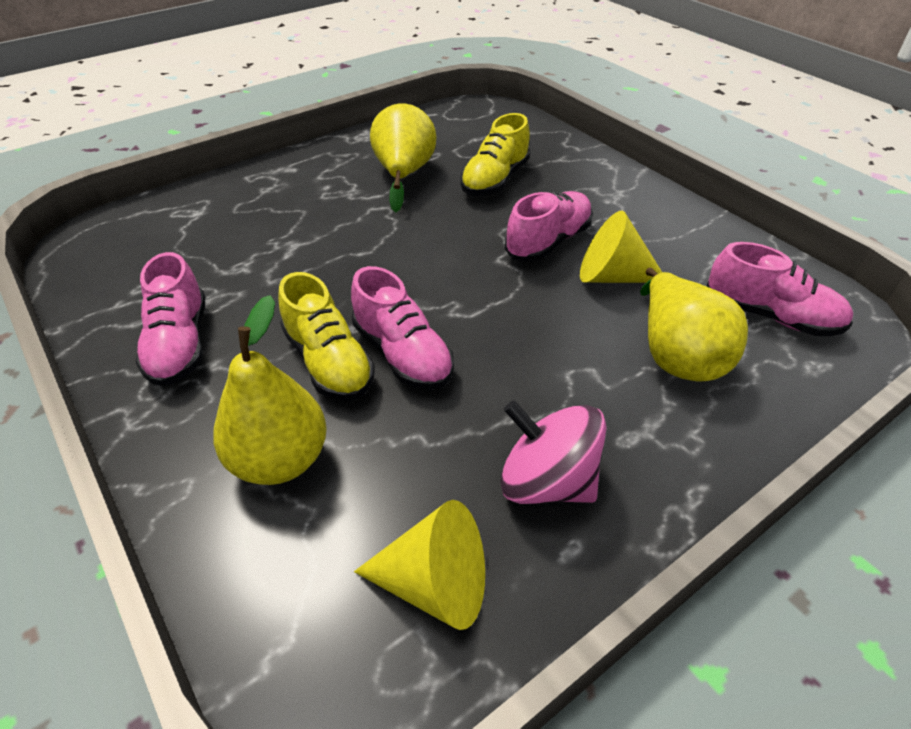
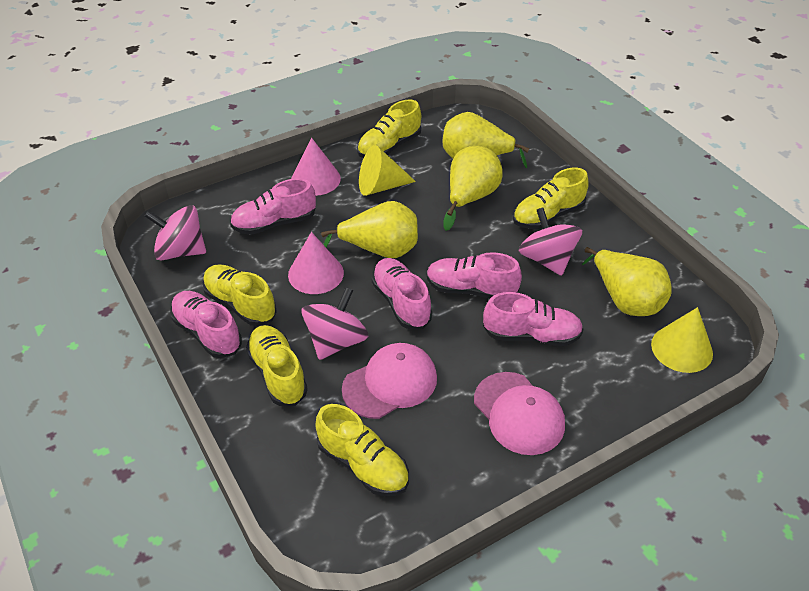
pink cap: 0 -> 2
pink cone: 0 -> 2
pink shoe: 4 -> 5
pink spinning top: 1 -> 3
yellow pear: 3 -> 4
yellow shoe: 2 -> 5

